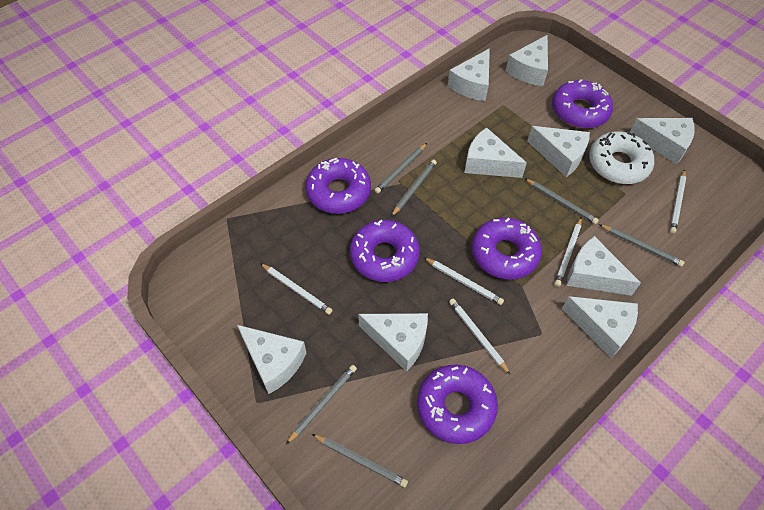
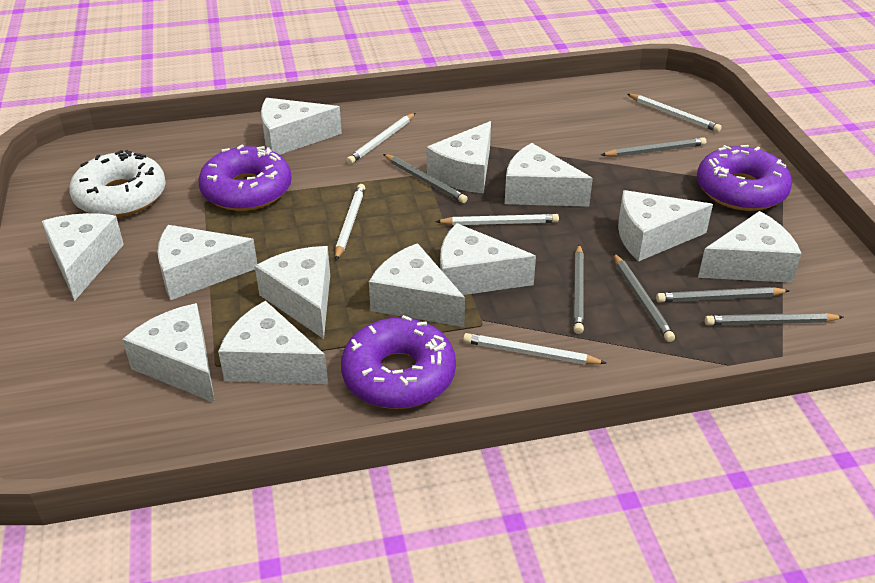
purple donut: 5 -> 3
white cheese: 9 -> 12

